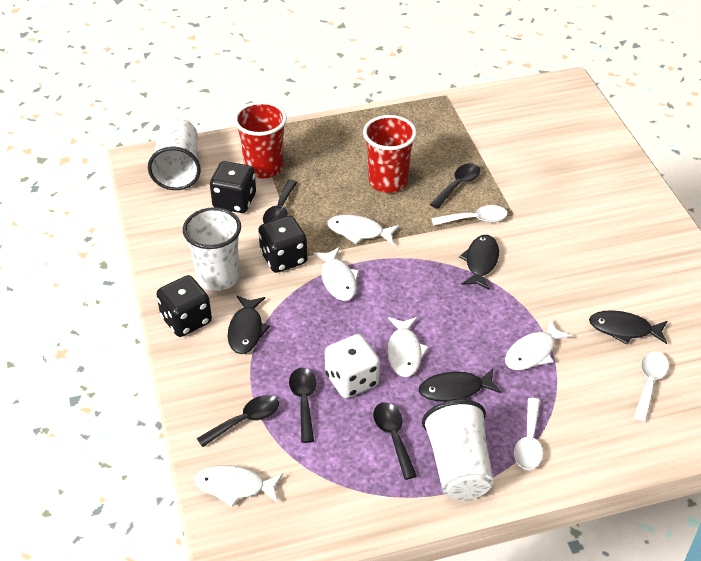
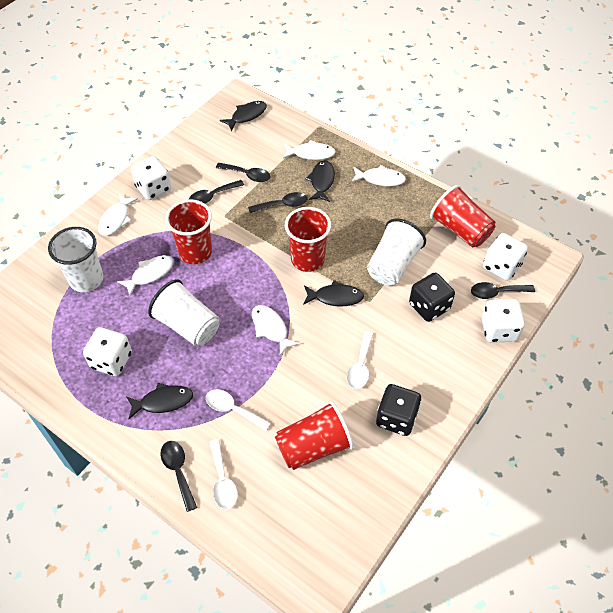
black dice: 3 -> 2
red cup: 2 -> 4
white dice: 1 -> 4

